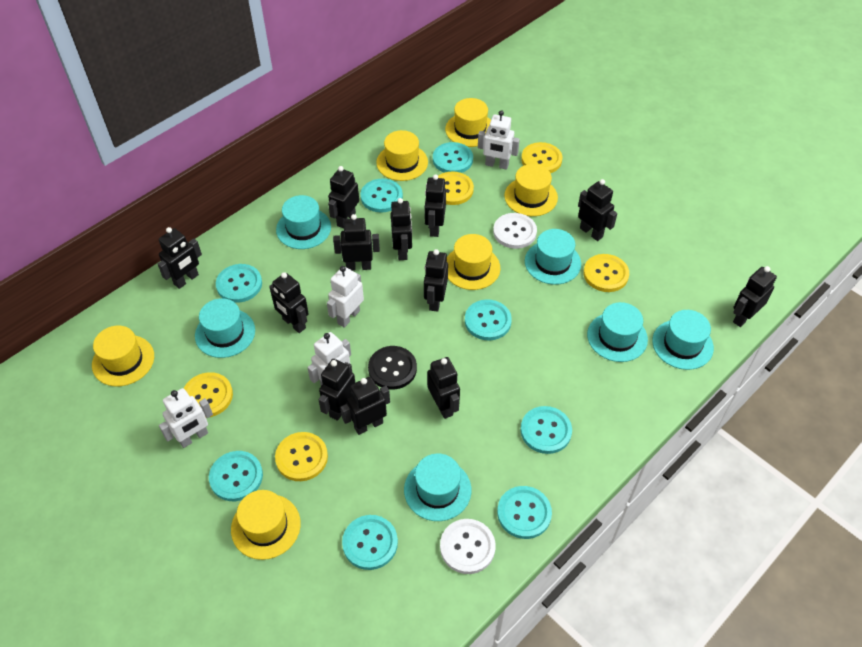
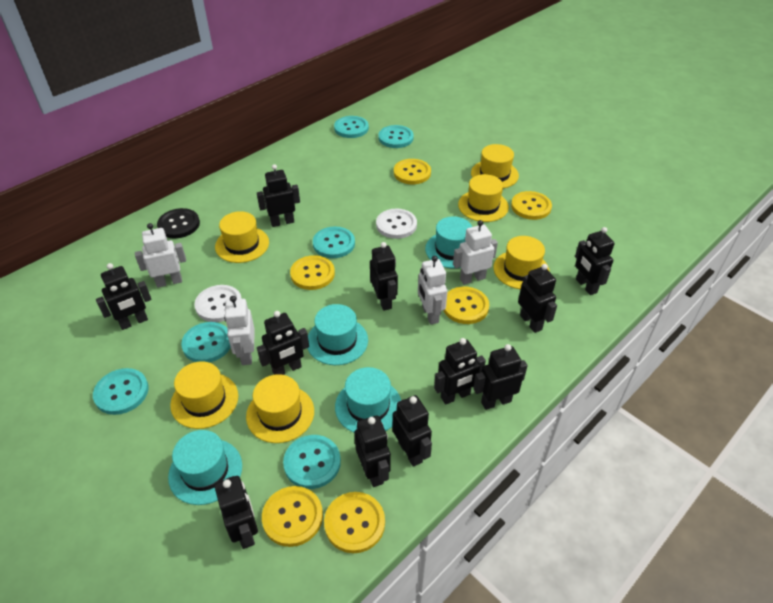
black robot: 12 -> 11
turquoise button: 8 -> 6
turquoise hat: 6 -> 4
yellow button: 5 -> 6

